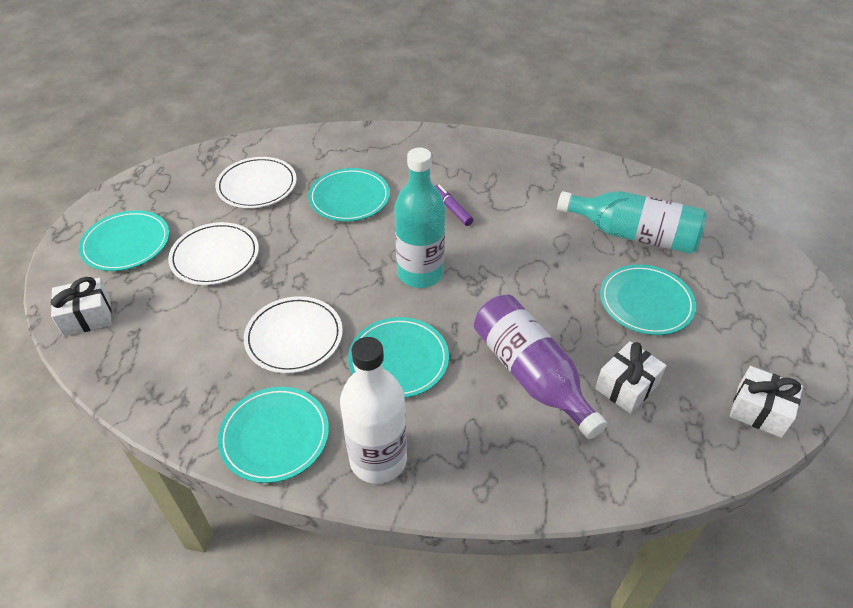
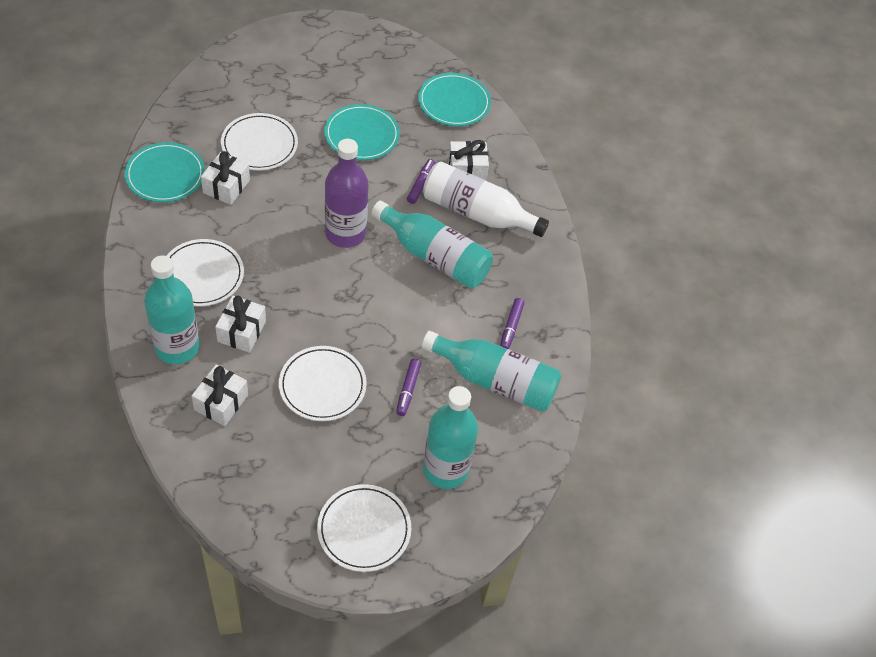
purple marker: 1 -> 3
turquoise bottle: 2 -> 4
turquoise plate: 5 -> 3
white gift: 3 -> 4
white plate: 3 -> 4

